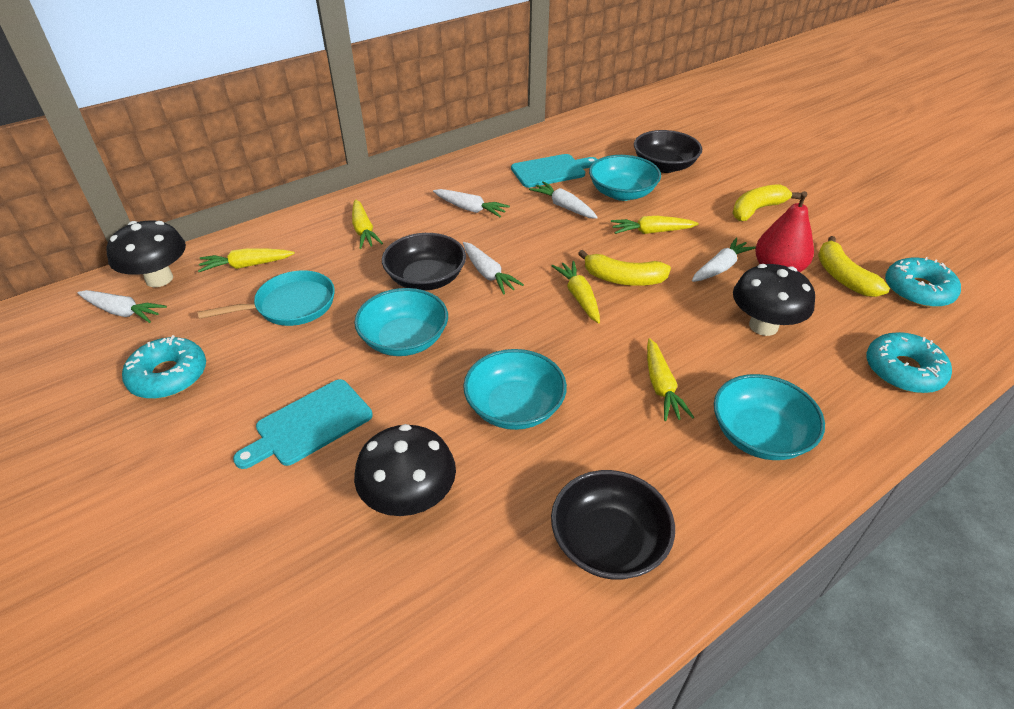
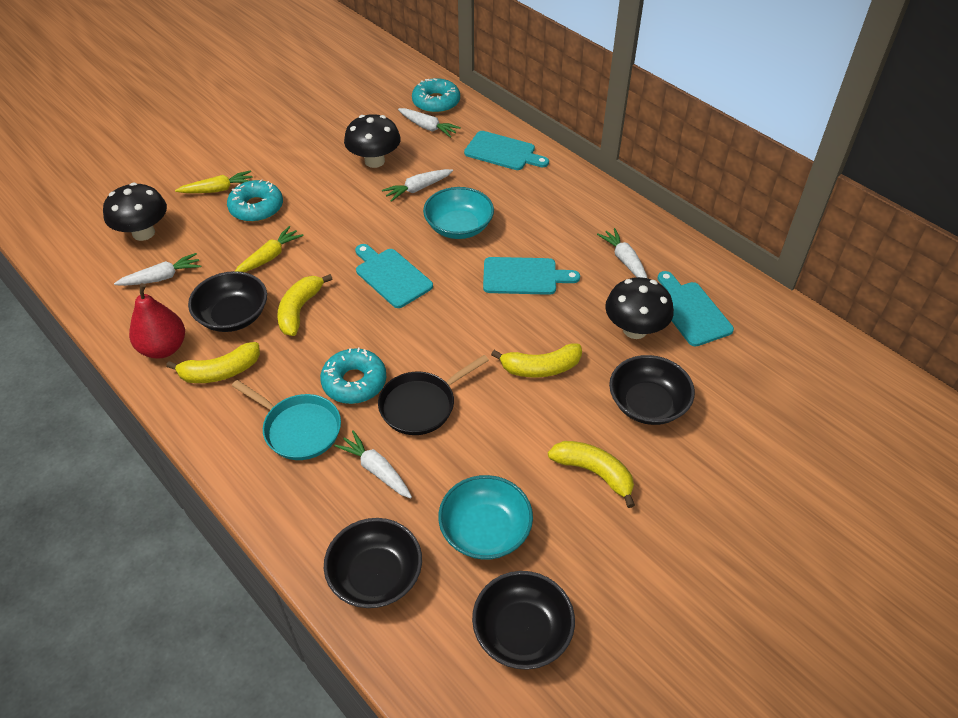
black bowl: 3 -> 4
black pan: 0 -> 1
turquoise bowl: 4 -> 2
turquoise cutting board: 2 -> 4
yellow banana: 3 -> 4
yellow carrot: 5 -> 2

